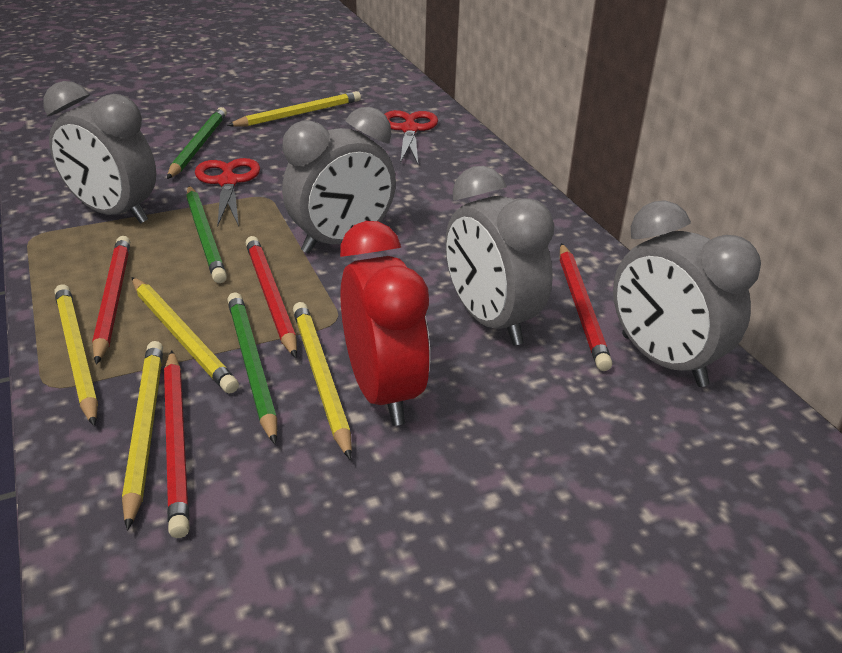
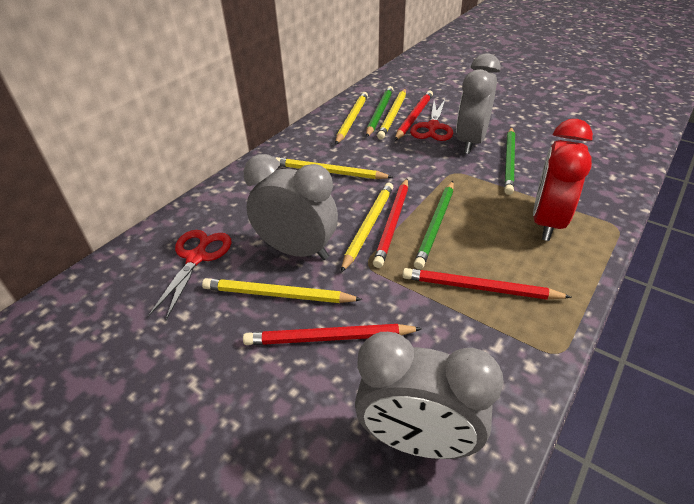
grey clock: 4 -> 3

